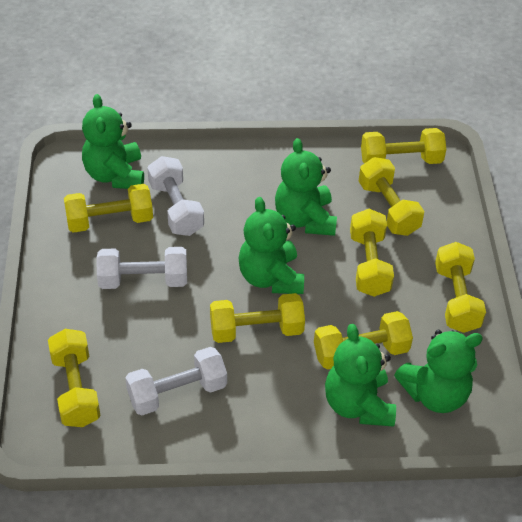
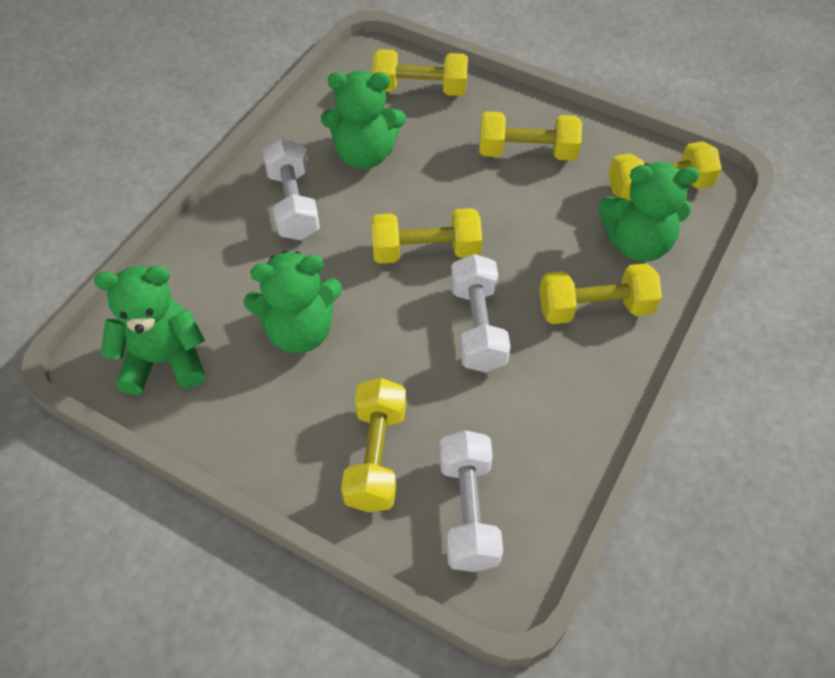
green teddy bear: 5 -> 4
yellow dumbbell: 8 -> 6

